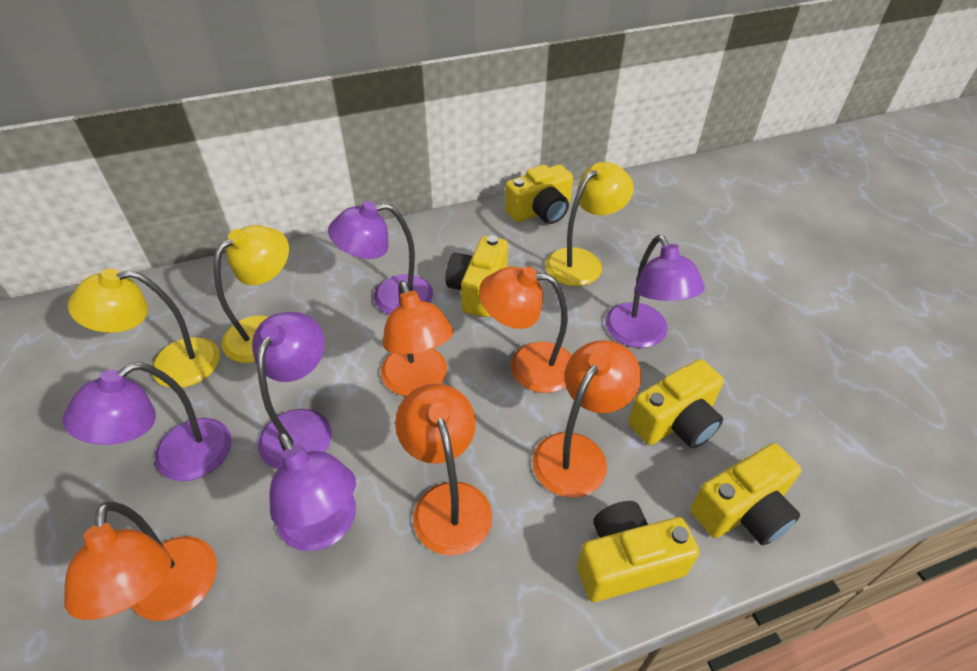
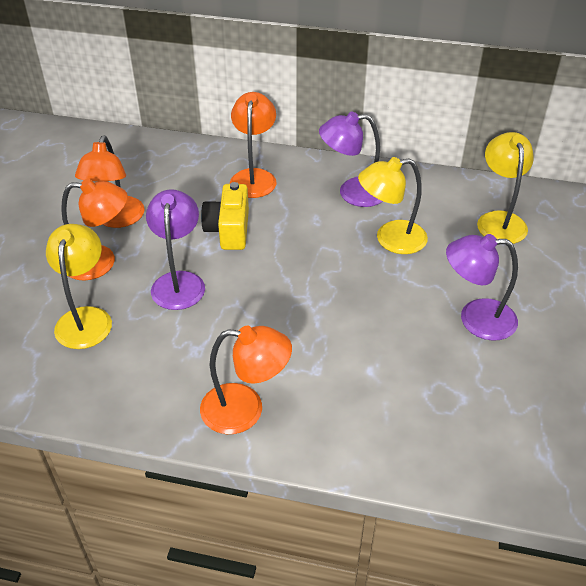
orange lamp: 5 -> 4
purple lamp: 5 -> 3
yellow camera: 5 -> 1

